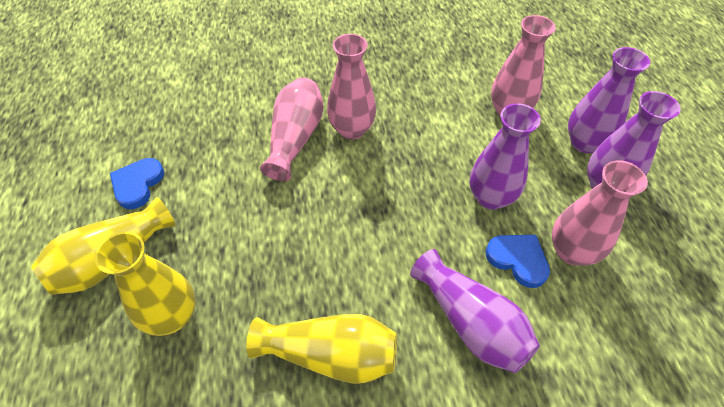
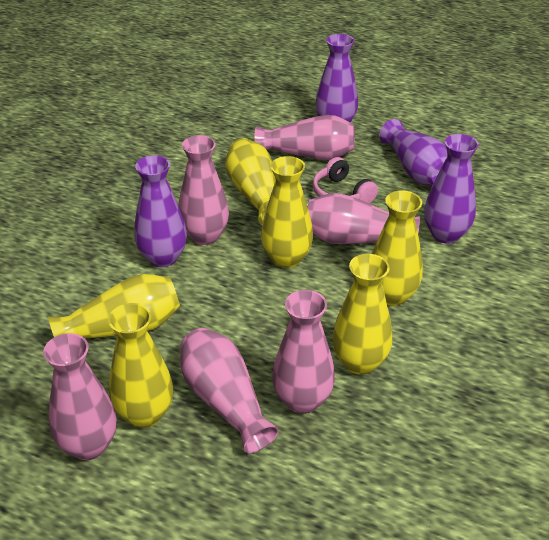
blue heart: 2 -> 0
pink headphones: 0 -> 1
pink vase: 4 -> 6
yellow vase: 3 -> 6

